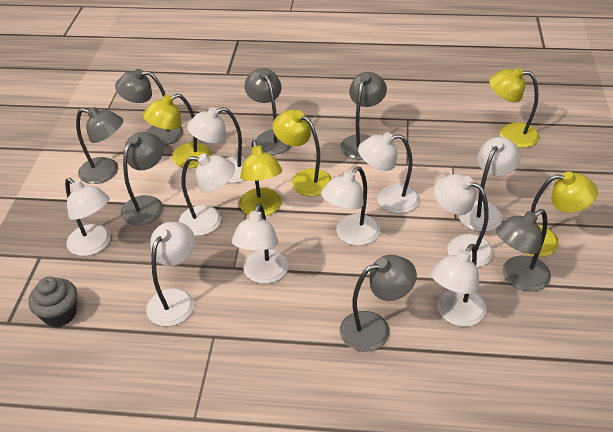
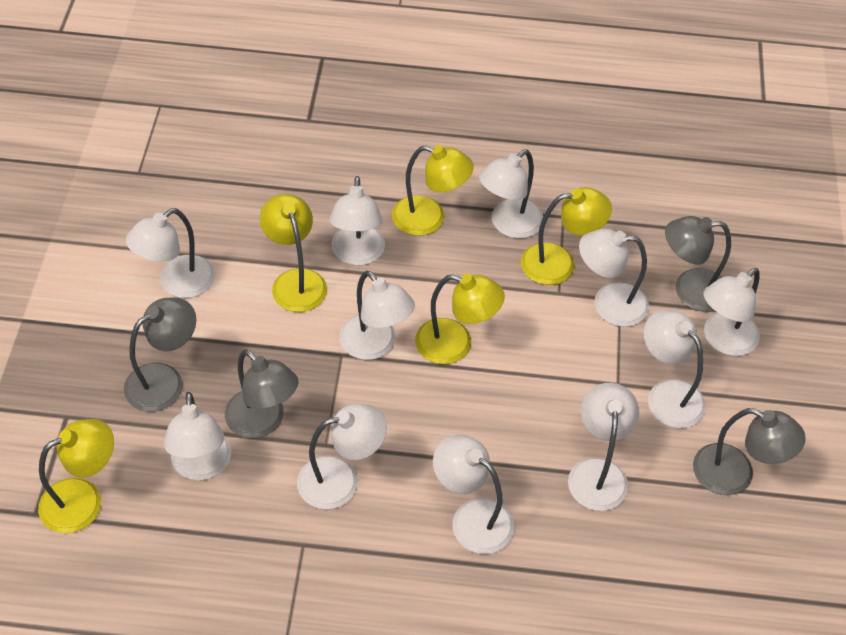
grey cupcake: 1 -> 0
grey lamp: 7 -> 4
white lamp: 10 -> 11

